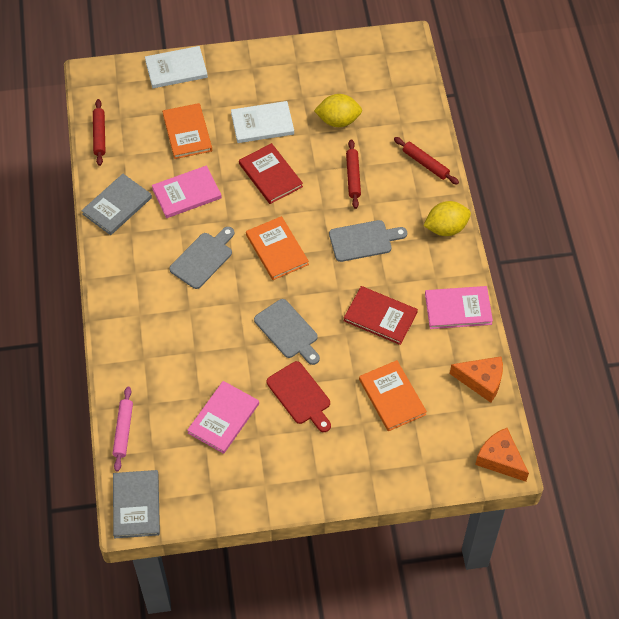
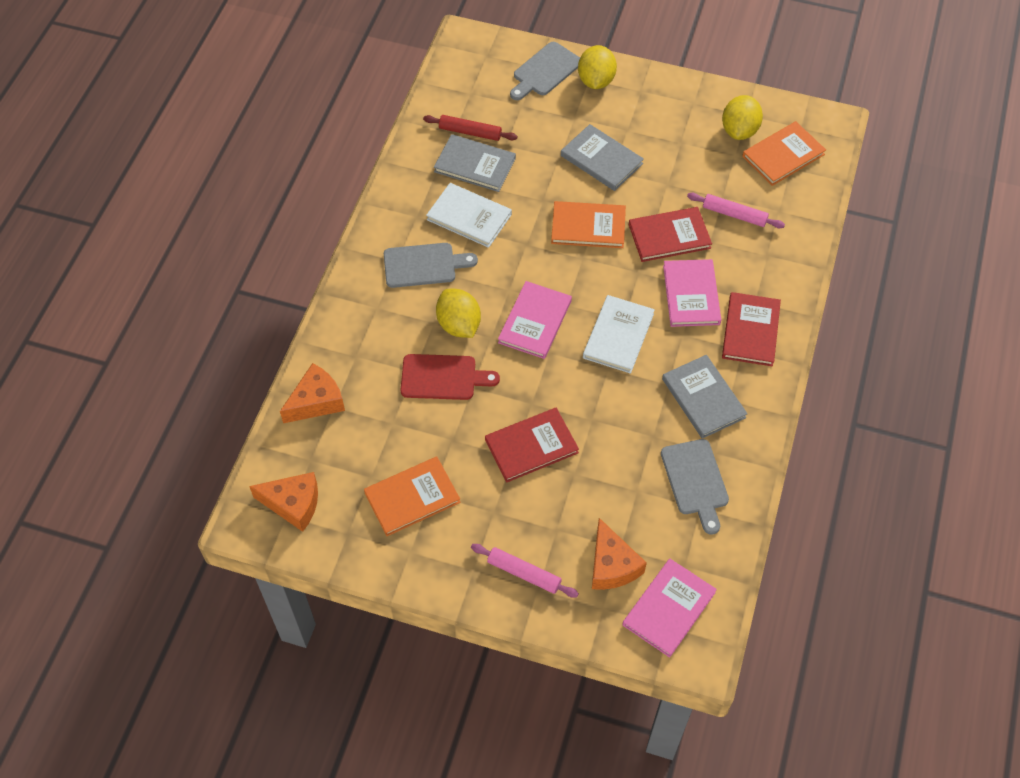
grey book: 2 -> 3
orange cheese: 2 -> 3
pink rolling pin: 1 -> 2
red book: 2 -> 3
red rolling pin: 3 -> 1
yellow lemon: 2 -> 3

